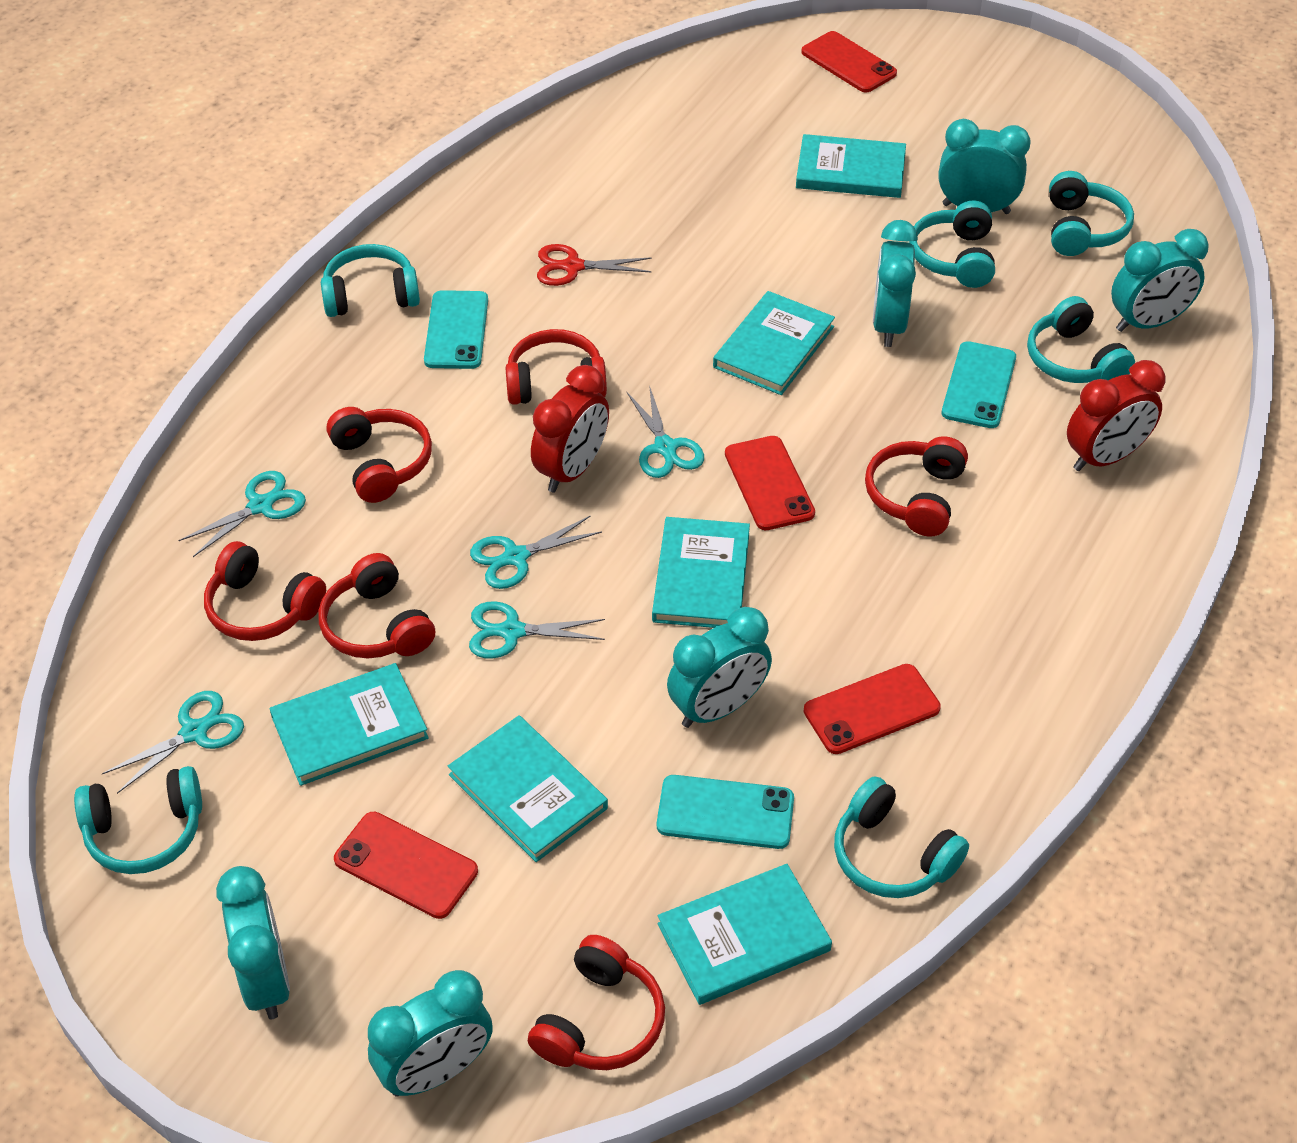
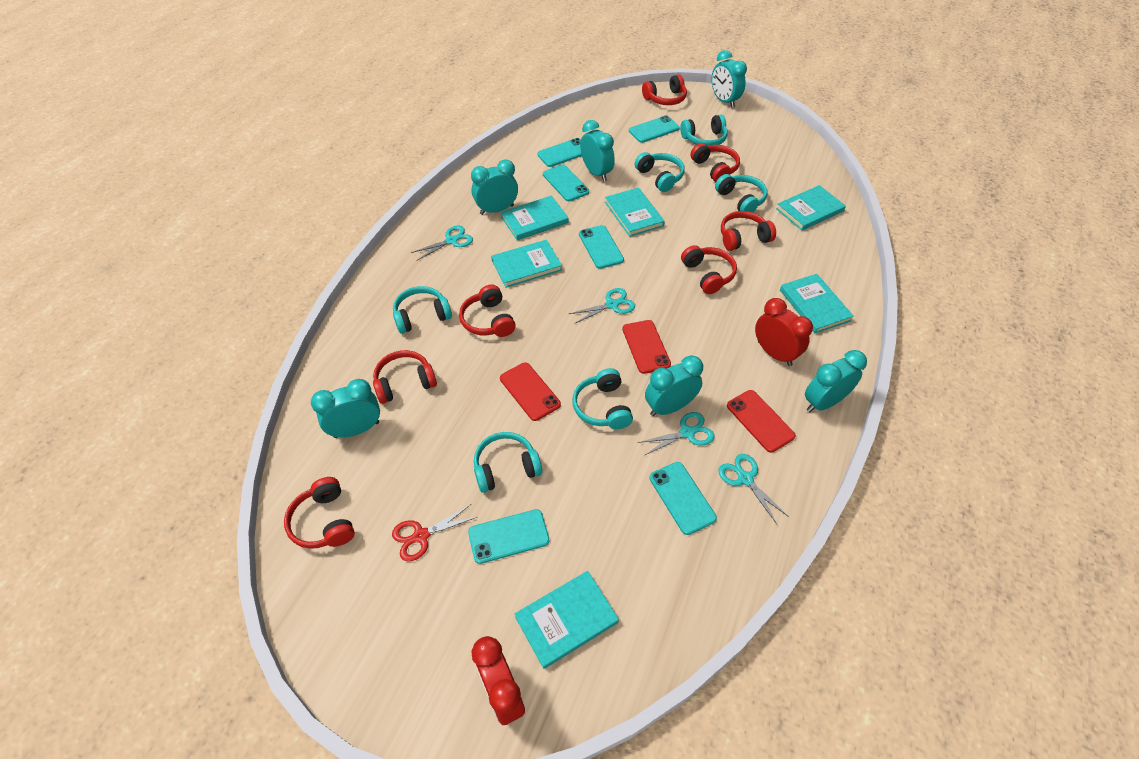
red headphones: 6 -> 7
red phone: 4 -> 3
turquoise phone: 3 -> 6
turquoise scissors: 5 -> 4

